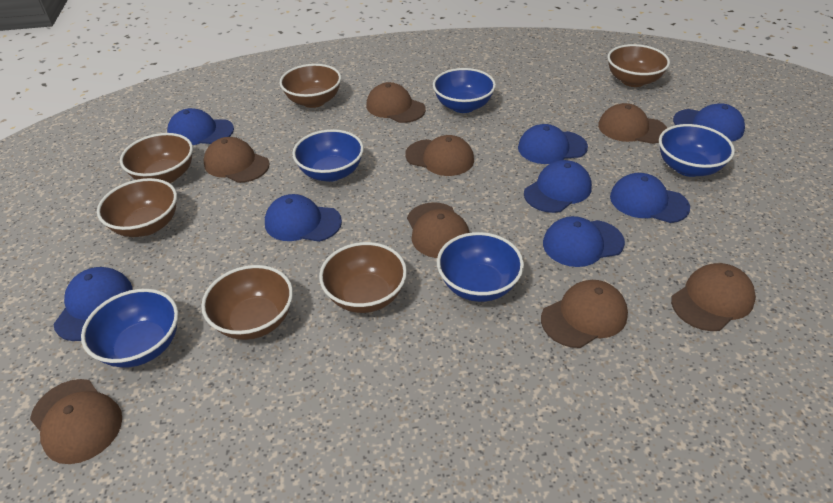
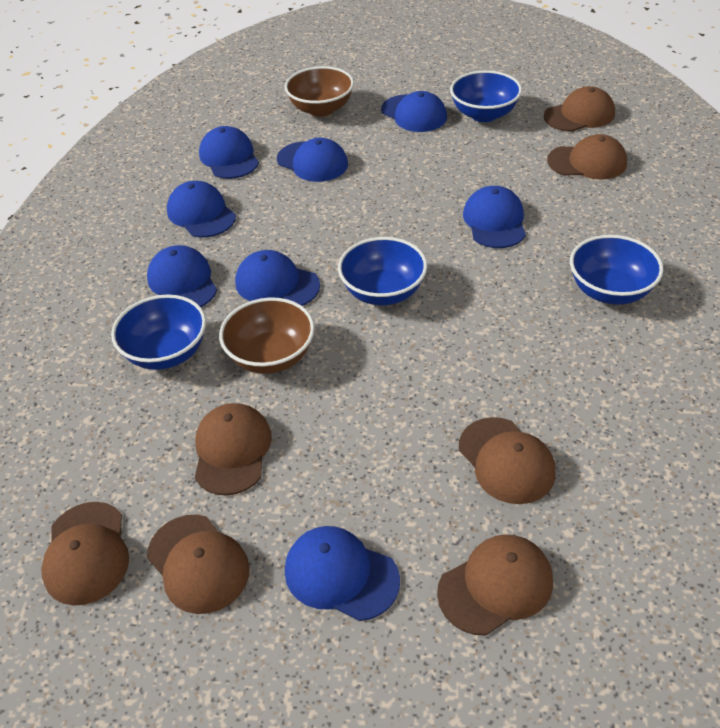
blue bowl: 5 -> 4
brown bowl: 6 -> 2
brown cap: 8 -> 7

